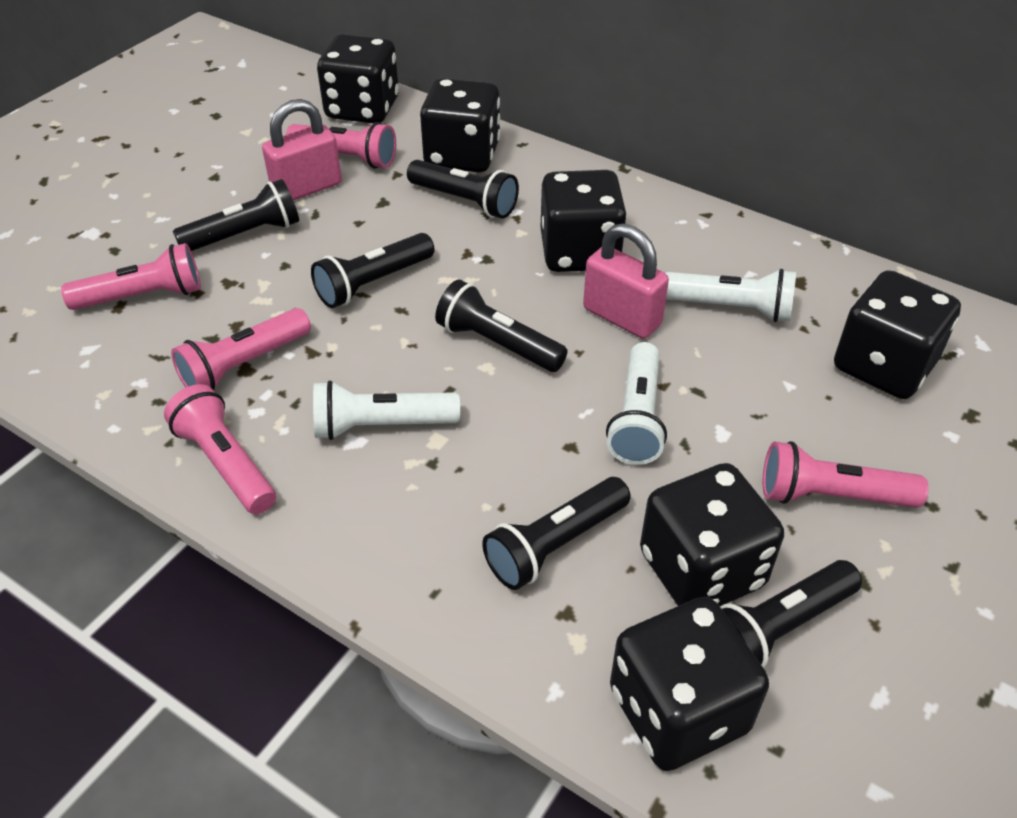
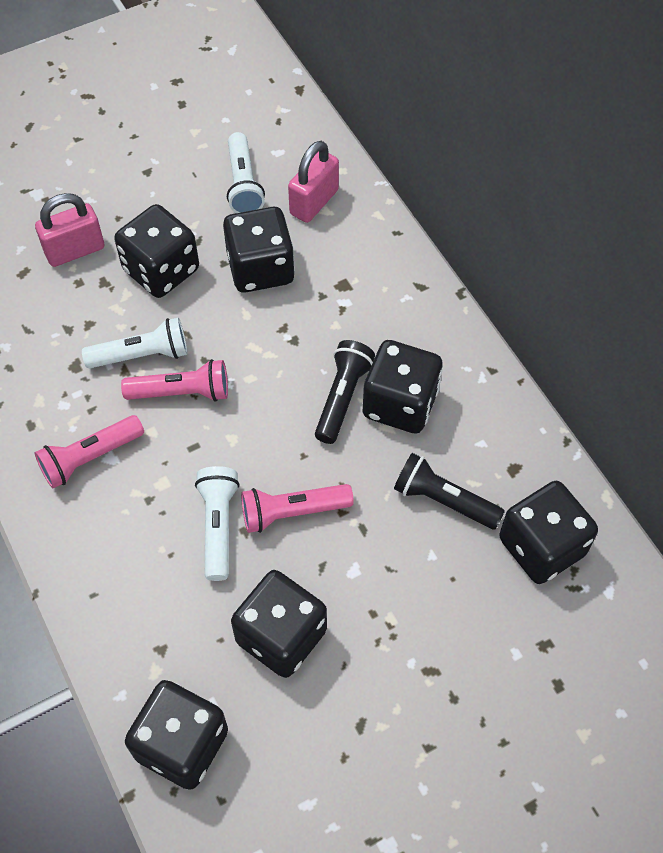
black flashlight: 6 -> 2
pink flashlight: 5 -> 3

